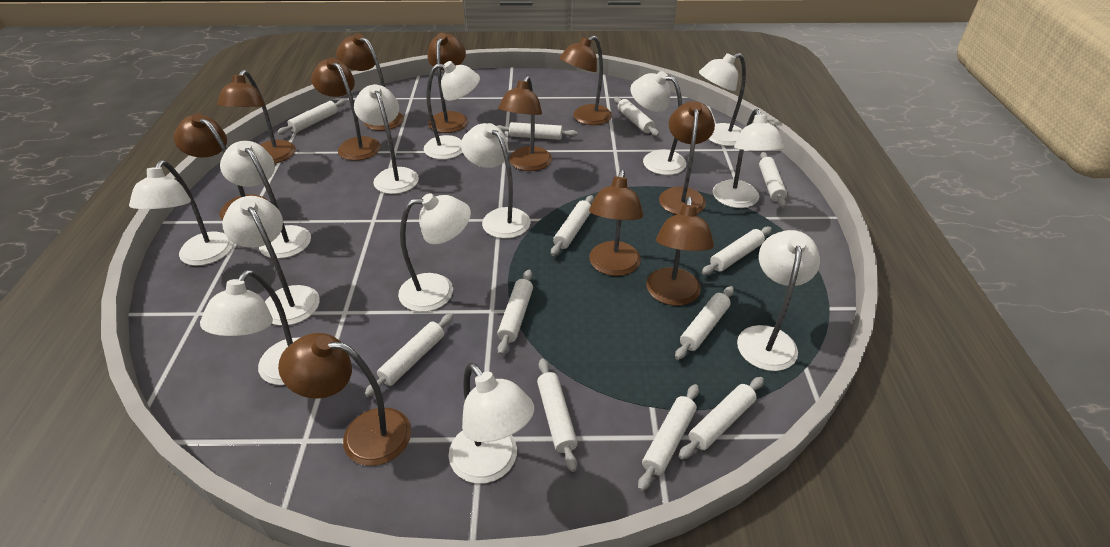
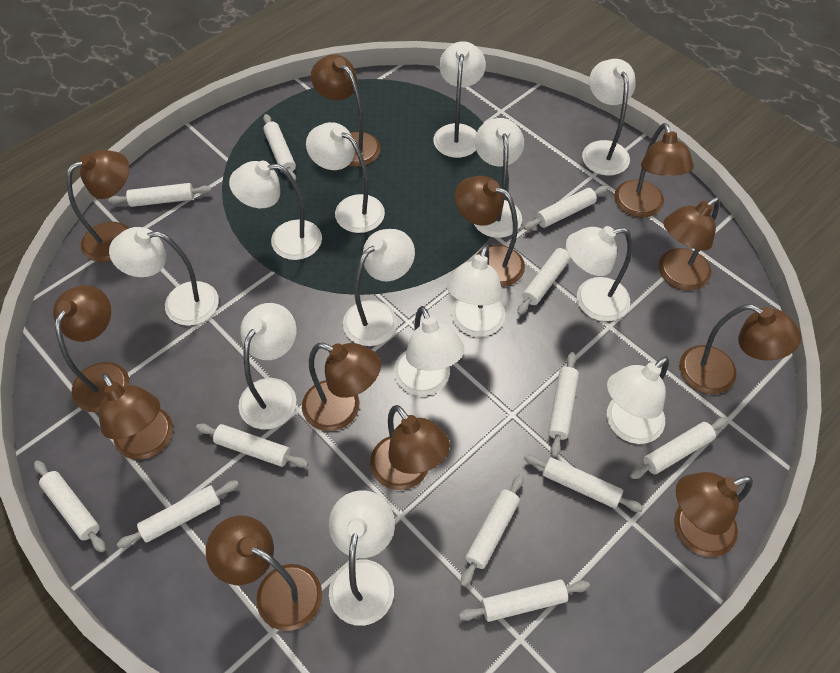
brown lamp: 11 -> 12

